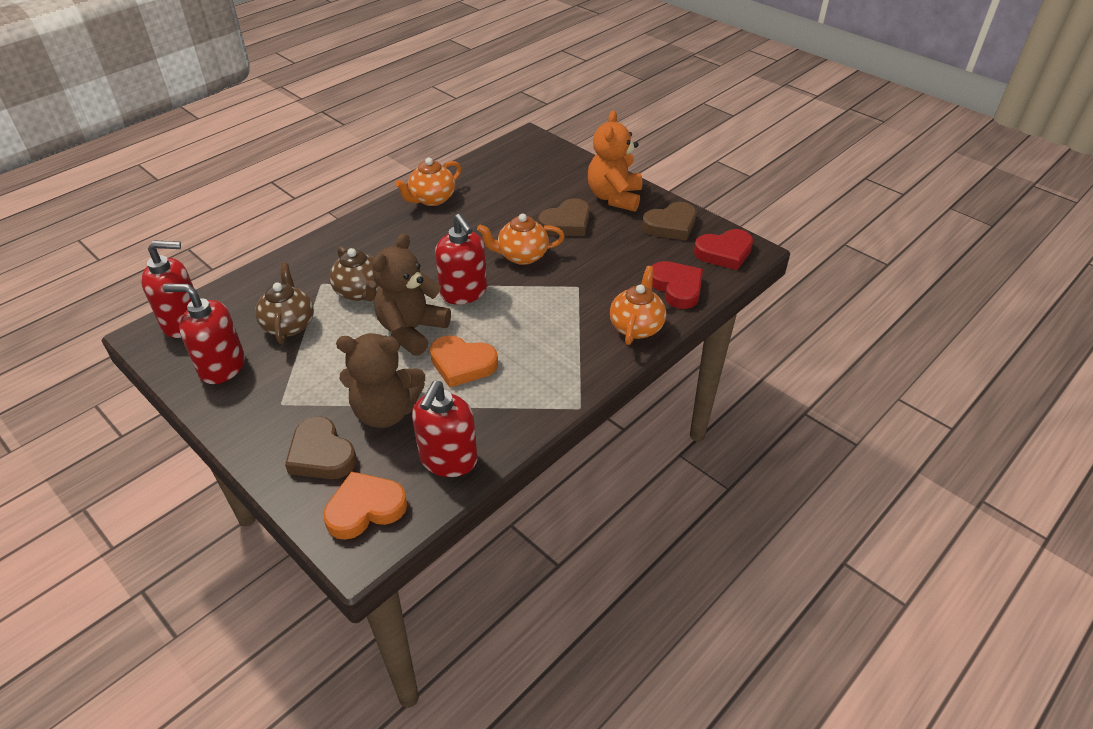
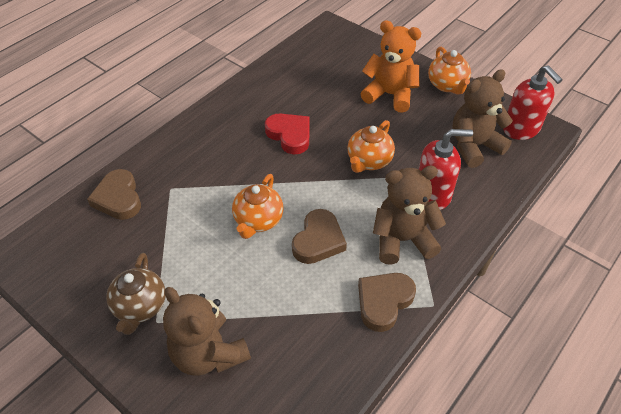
brown teapot: 2 -> 1
brown teddy bear: 2 -> 3
orange heart: 2 -> 0
red heart: 2 -> 1
red soap dispenser: 4 -> 2

